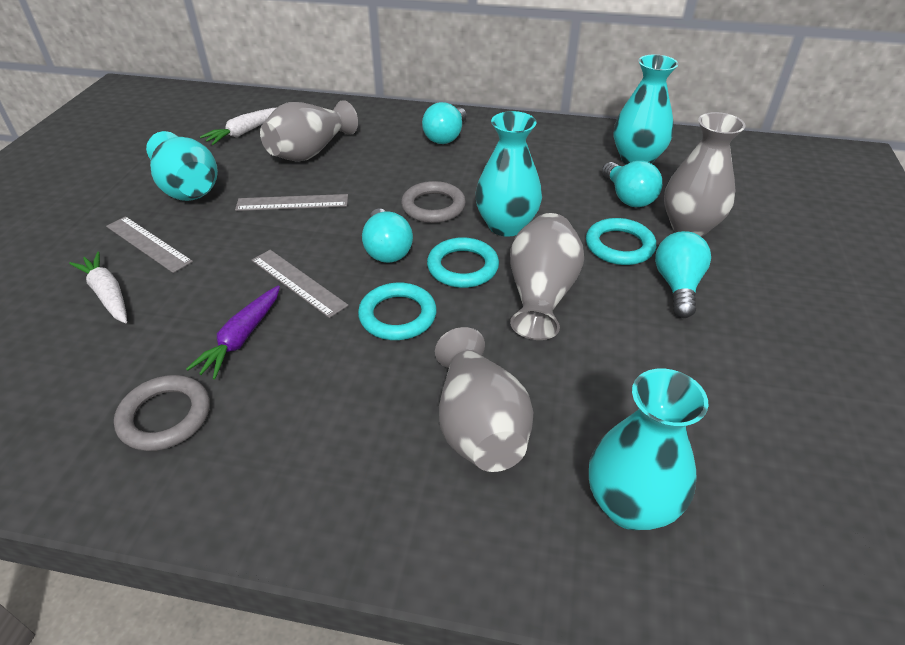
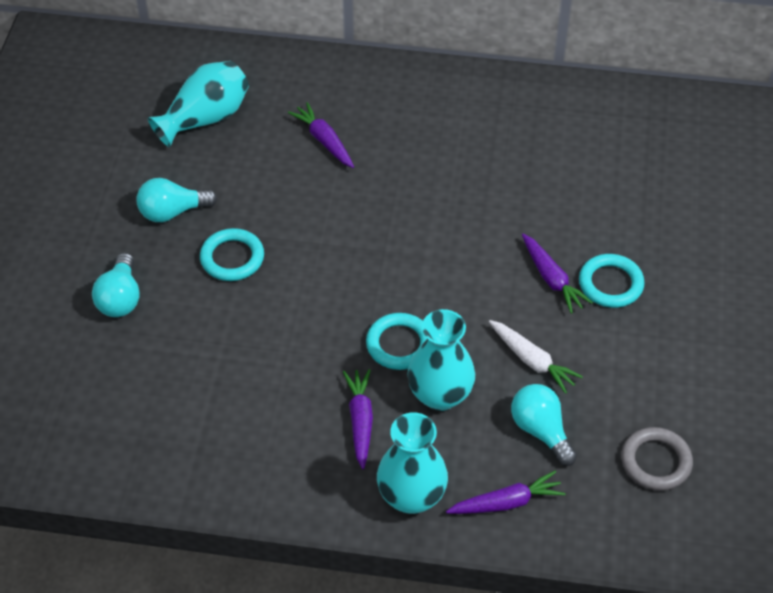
grey ring: 2 -> 1
grey ruler: 3 -> 0
grey vase: 4 -> 0
purple carrot: 1 -> 4
turquoise light bulb: 4 -> 3
turquoise vase: 4 -> 3
white carrot: 2 -> 1

